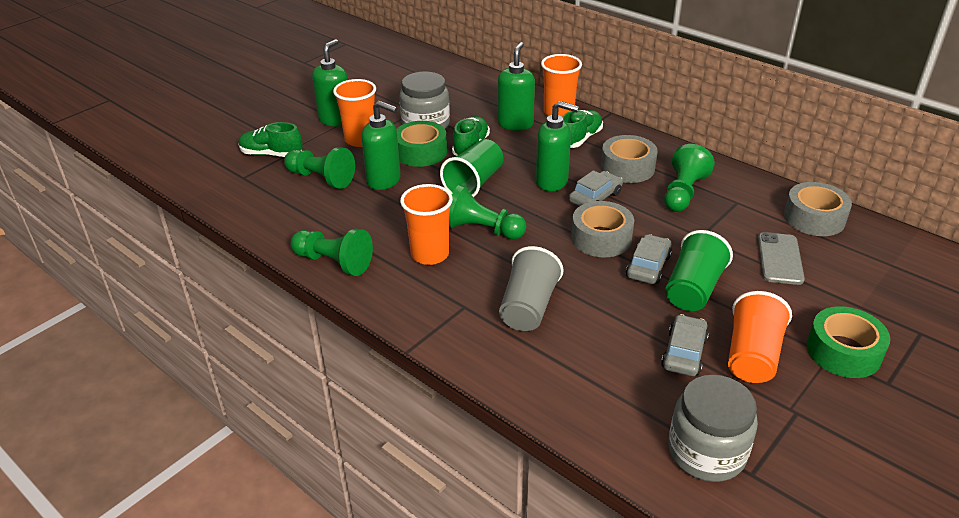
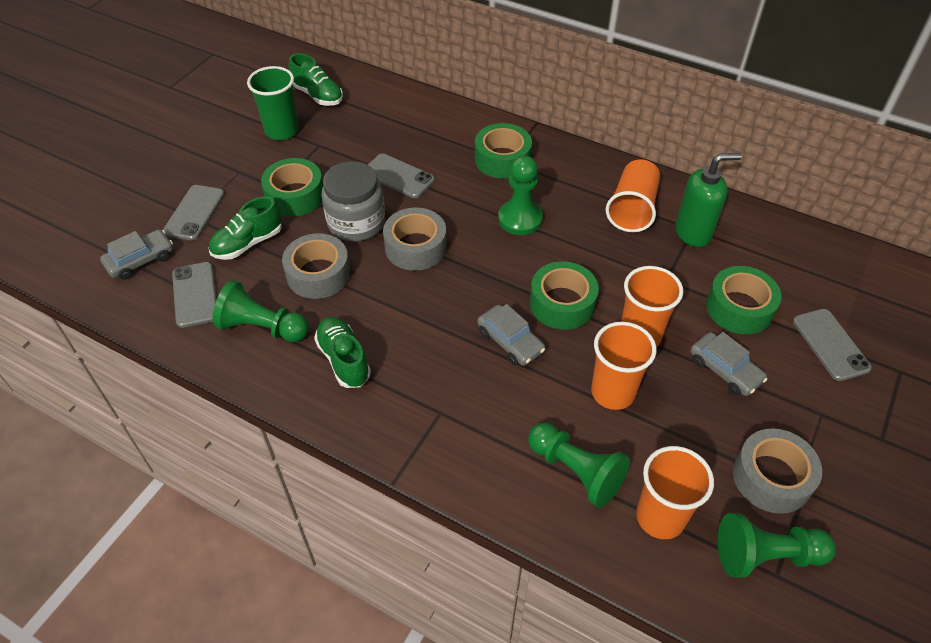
green cup: 2 -> 1
green soap dispenser: 4 -> 1
green tape: 2 -> 4
grey cup: 1 -> 0
grey jar: 2 -> 1
grey phone: 1 -> 4

